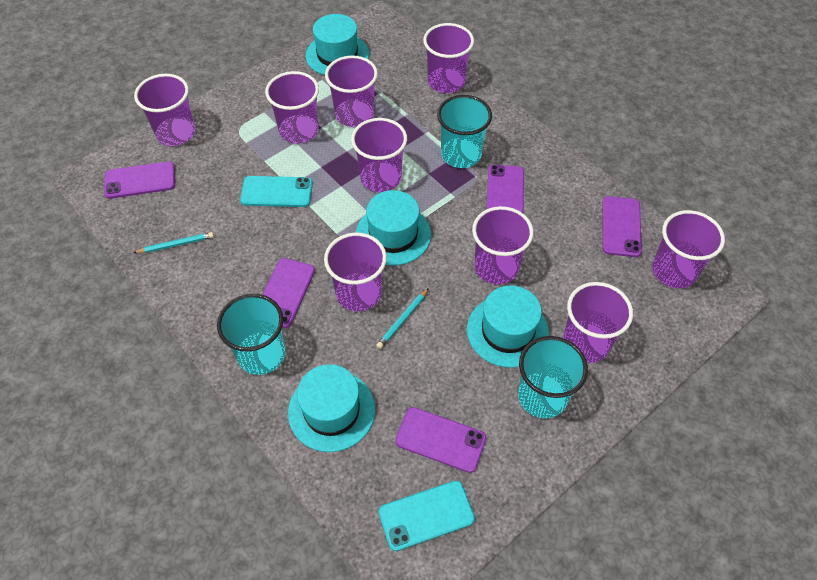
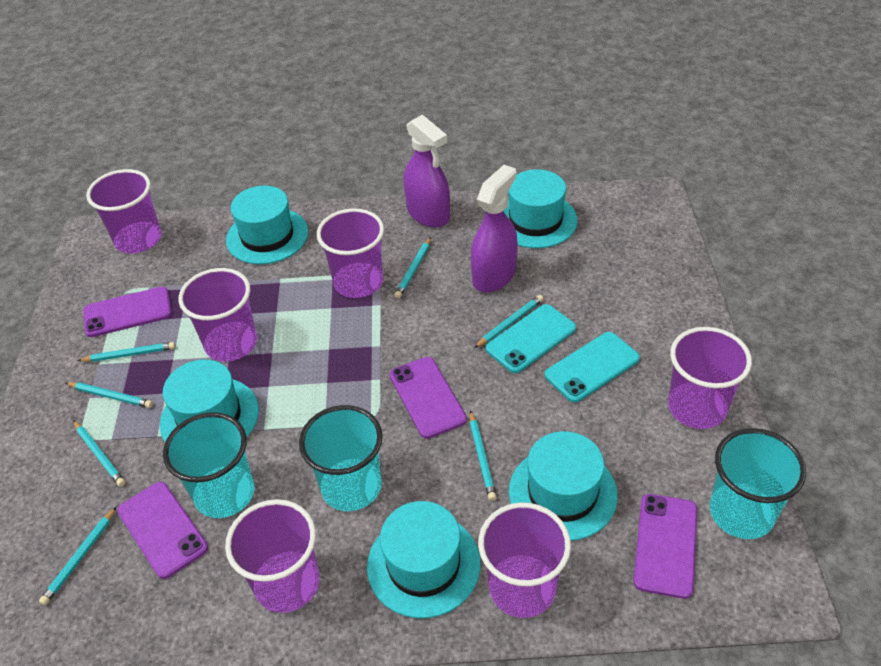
purple cup: 9 -> 6
purple phone: 5 -> 4
purple spray bottle: 0 -> 2
turquoise hat: 4 -> 5
turquoise pencil: 2 -> 7

